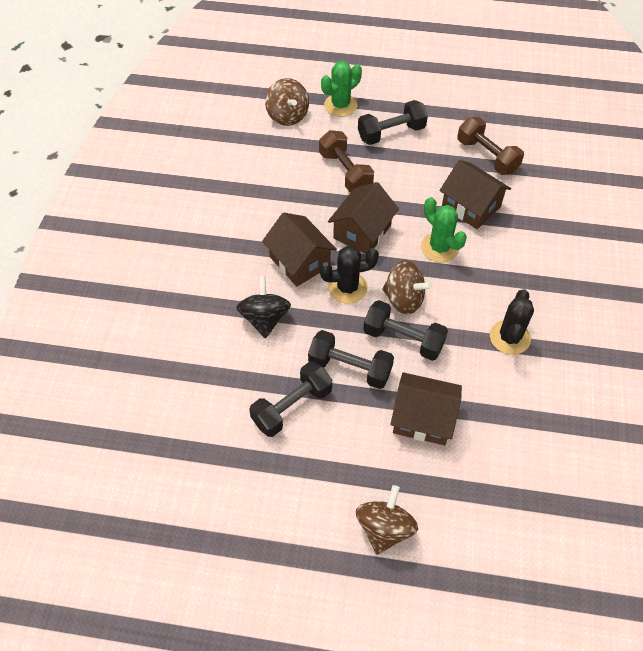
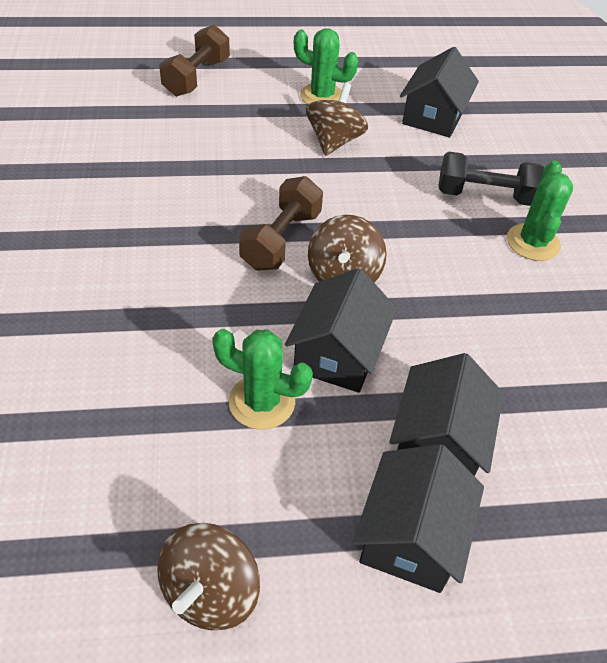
black cactus: 2 -> 0
black dumbbell: 4 -> 1
black house: 0 -> 4
black spinning top: 1 -> 0
brown house: 4 -> 0
green cactus: 2 -> 3

